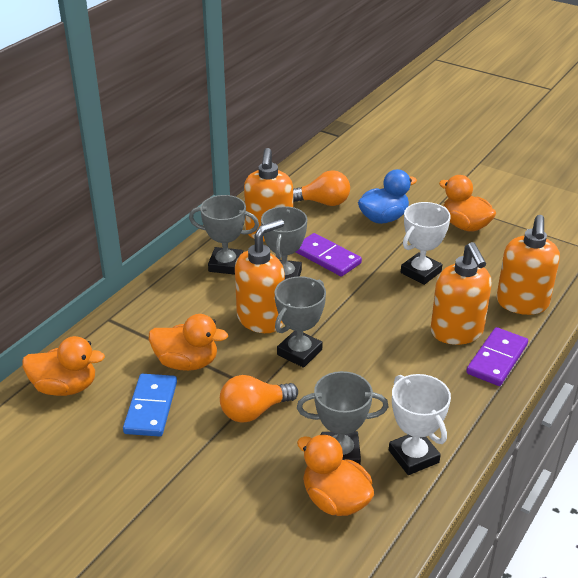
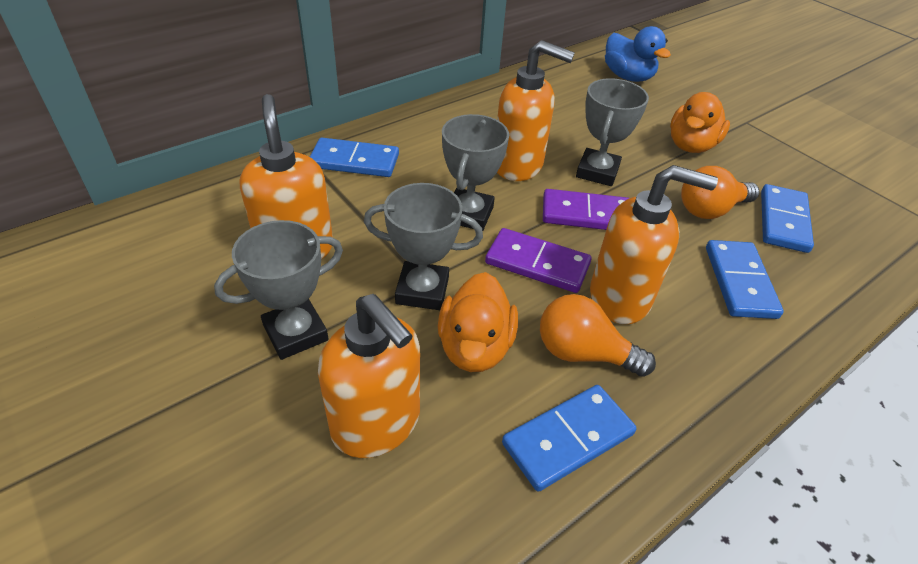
blue domino: 1 -> 4
orange duck: 4 -> 2
white trophy: 2 -> 0

